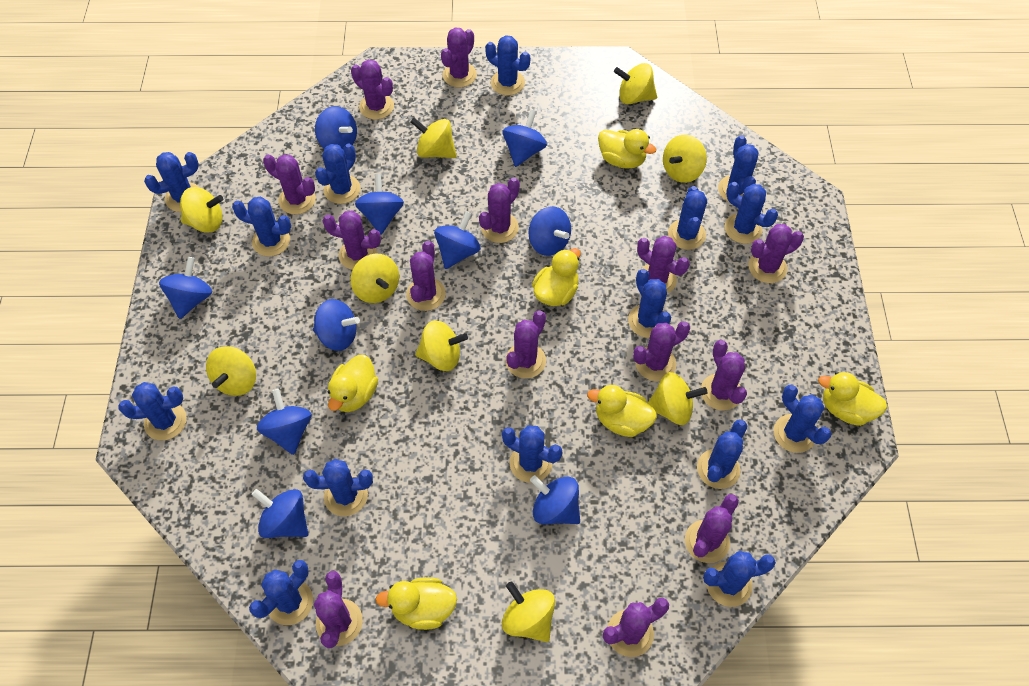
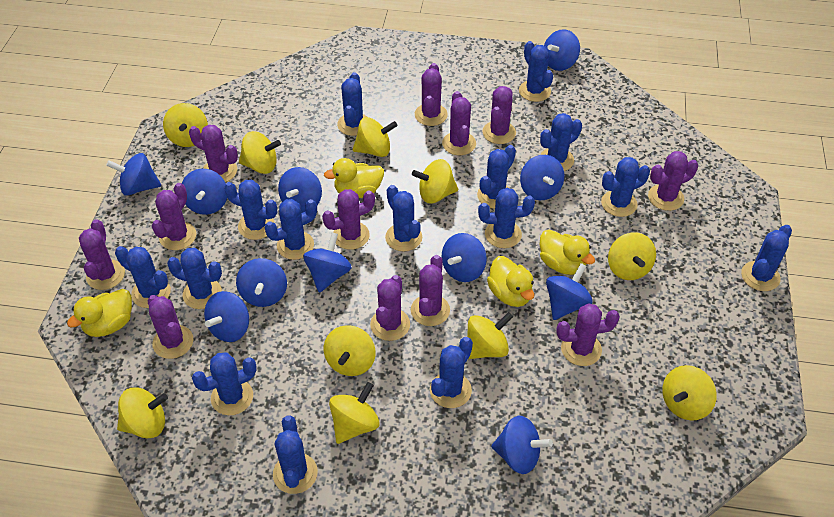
blue spinning top: 10 -> 11
purple cactus: 14 -> 12
yellow duck: 6 -> 4
yellow spinning top: 9 -> 10

